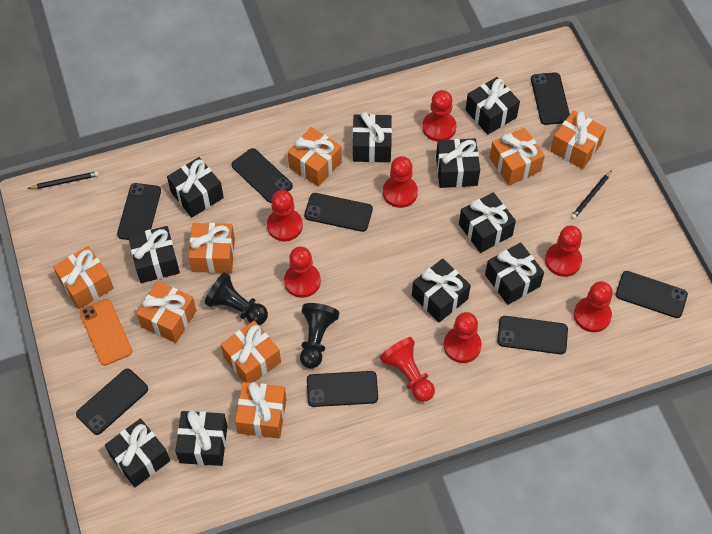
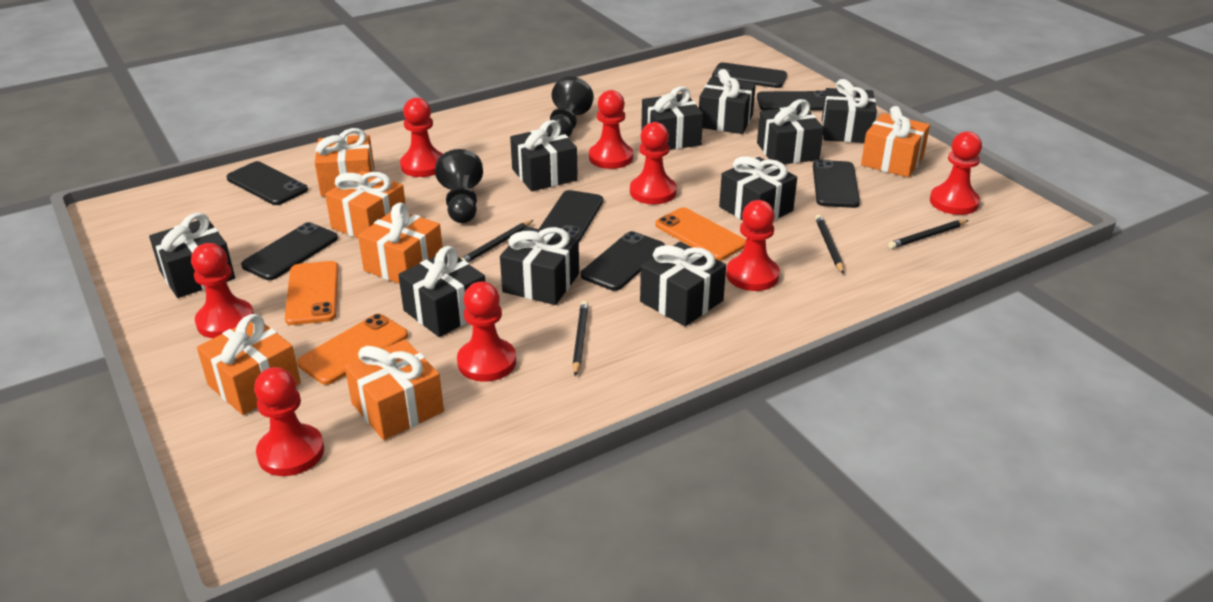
black pencil: 2 -> 4
black phone: 8 -> 7
orange gift: 8 -> 6
orange phone: 1 -> 3

